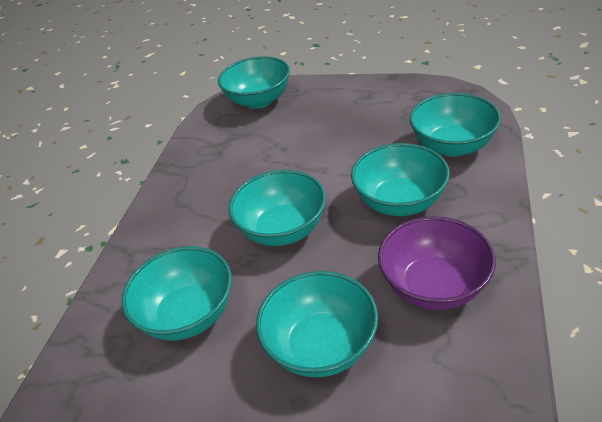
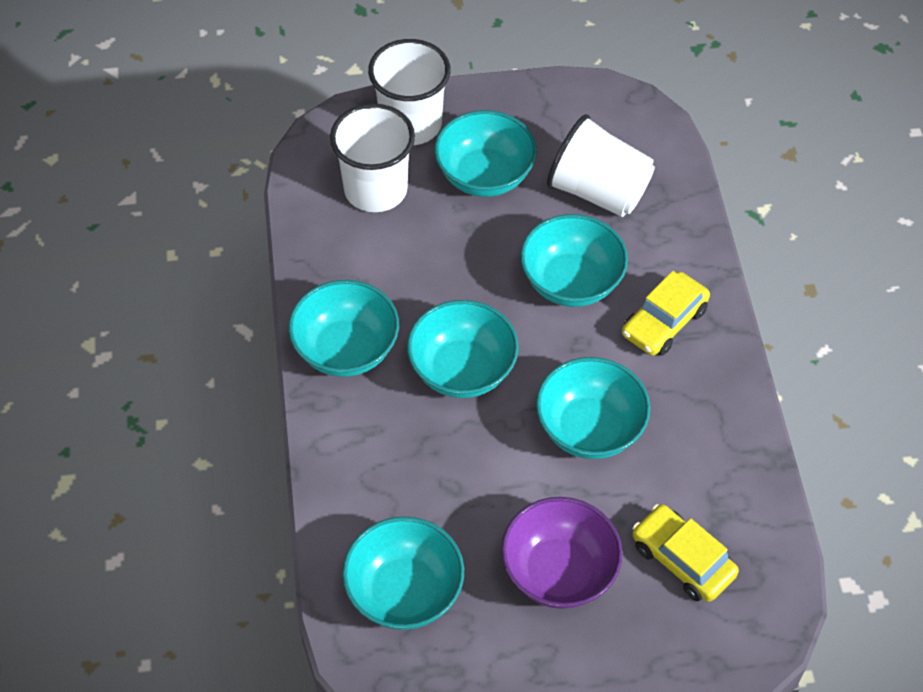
white cup: 0 -> 3
yellow car: 0 -> 2

